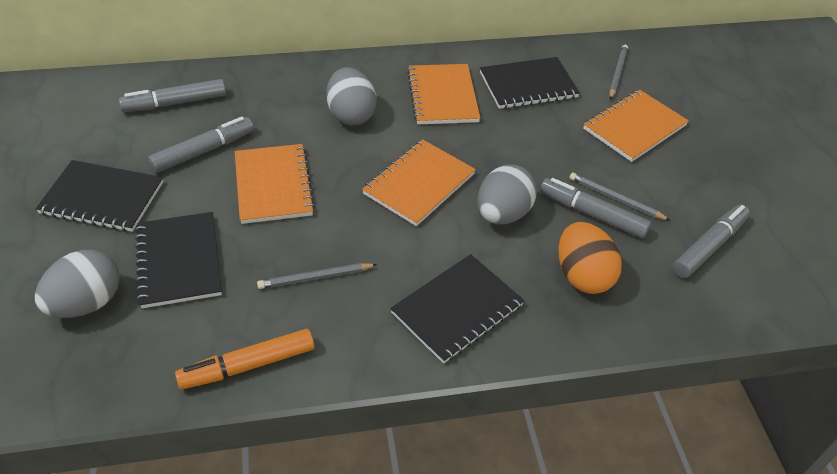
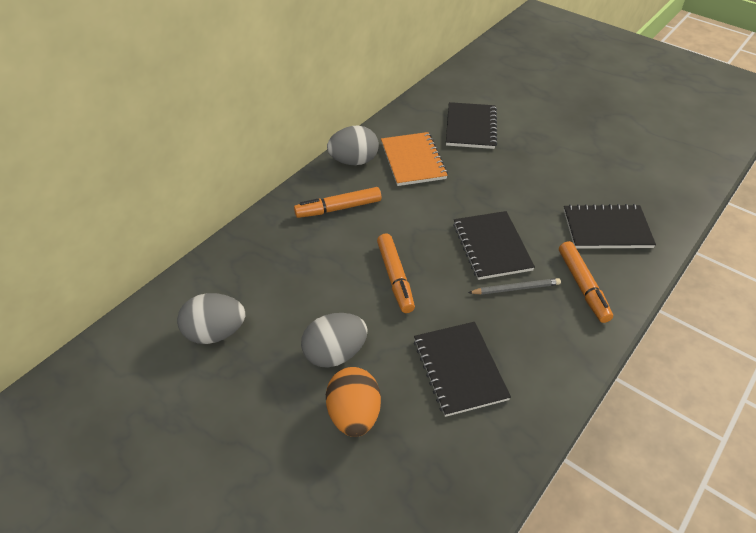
grey marker: 4 -> 0
grey pencil: 3 -> 1
orange marker: 1 -> 3
orange notebook: 4 -> 1

